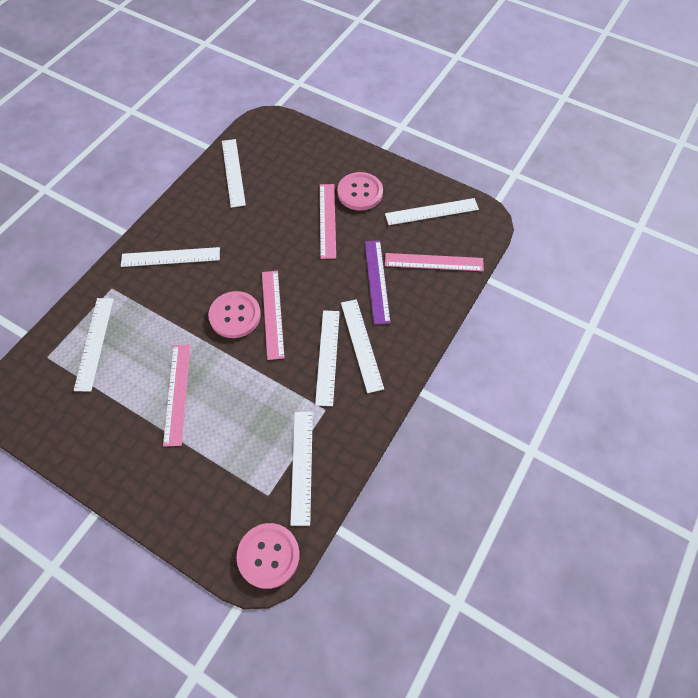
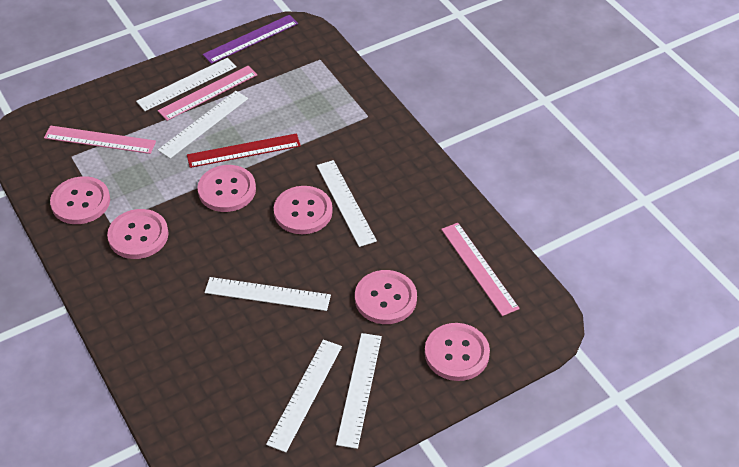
pink button: 3 -> 6
pink ruler: 4 -> 3
red ruler: 0 -> 1
white ruler: 7 -> 6

